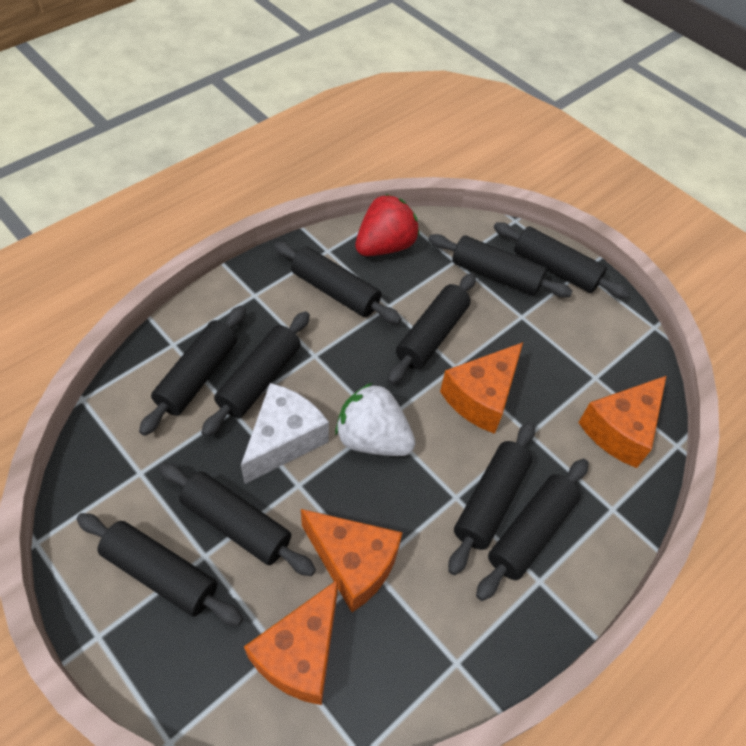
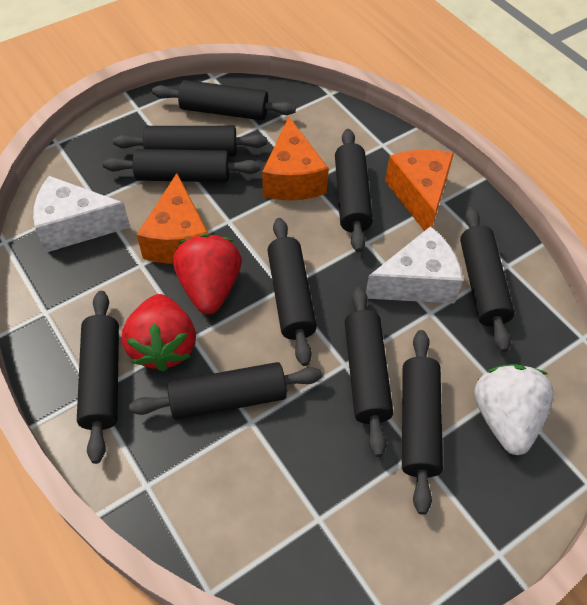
orange cheese: 4 -> 3
red strawberry: 1 -> 2
white cheese: 1 -> 2

